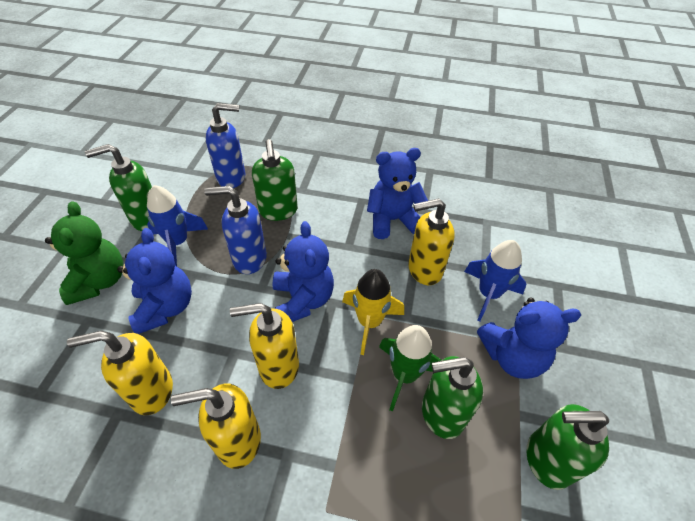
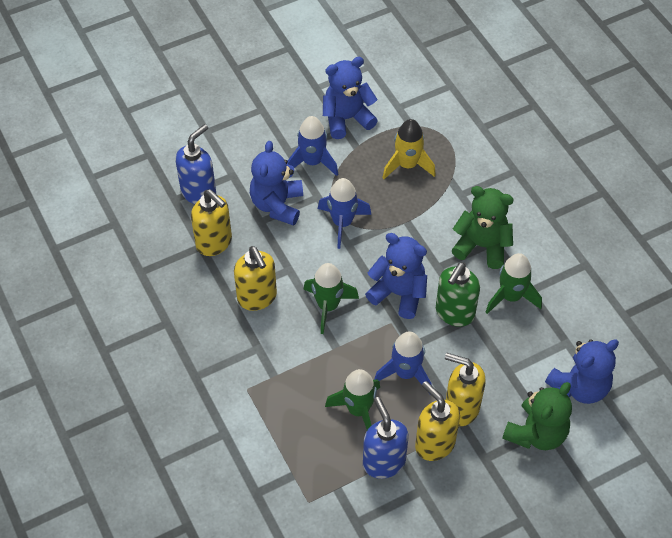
blue rocket: 2 -> 3
green rocket: 1 -> 3
green soap dispenser: 4 -> 1
green teddy bear: 1 -> 2

